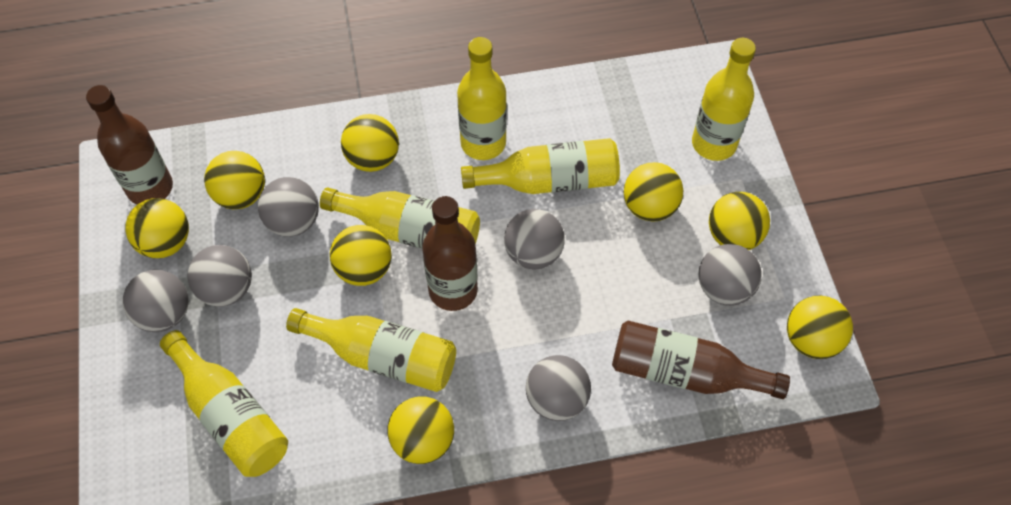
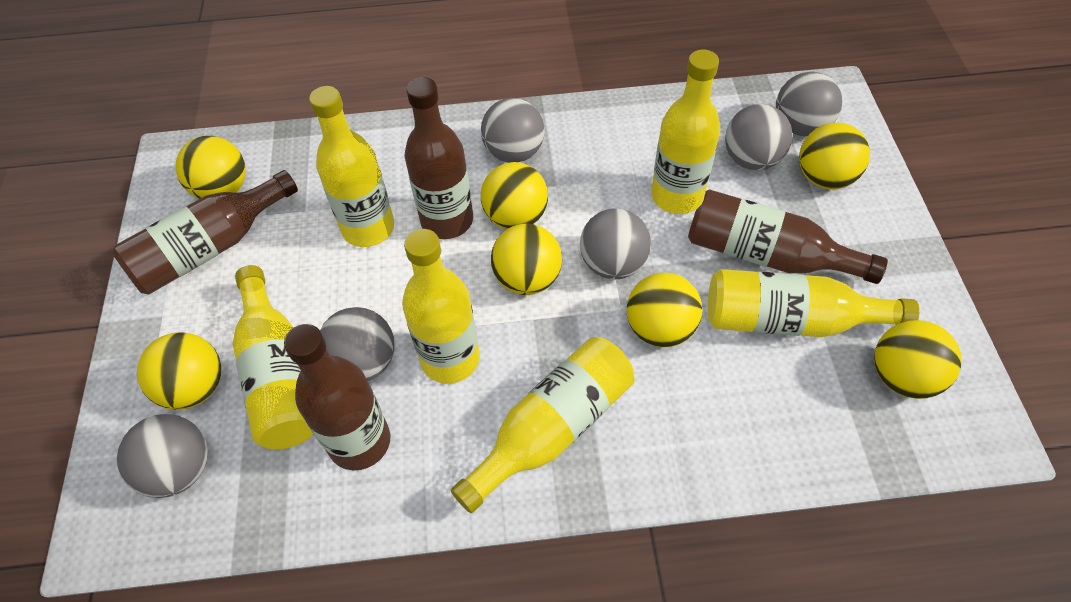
brown bottle: 3 -> 4
yellow ball: 8 -> 7

